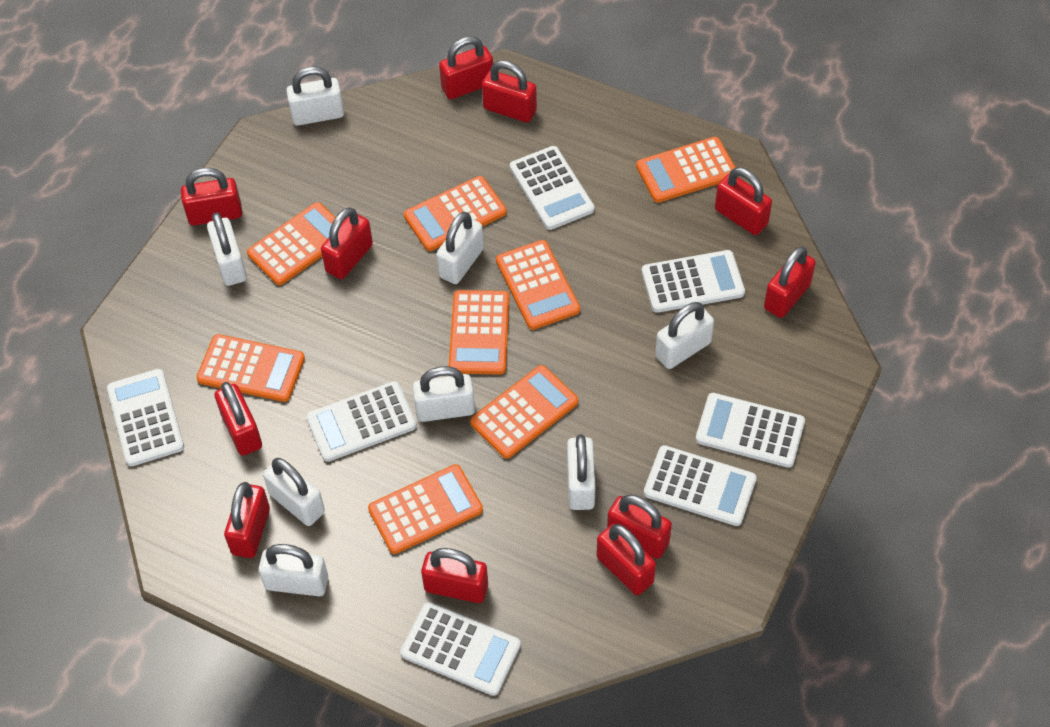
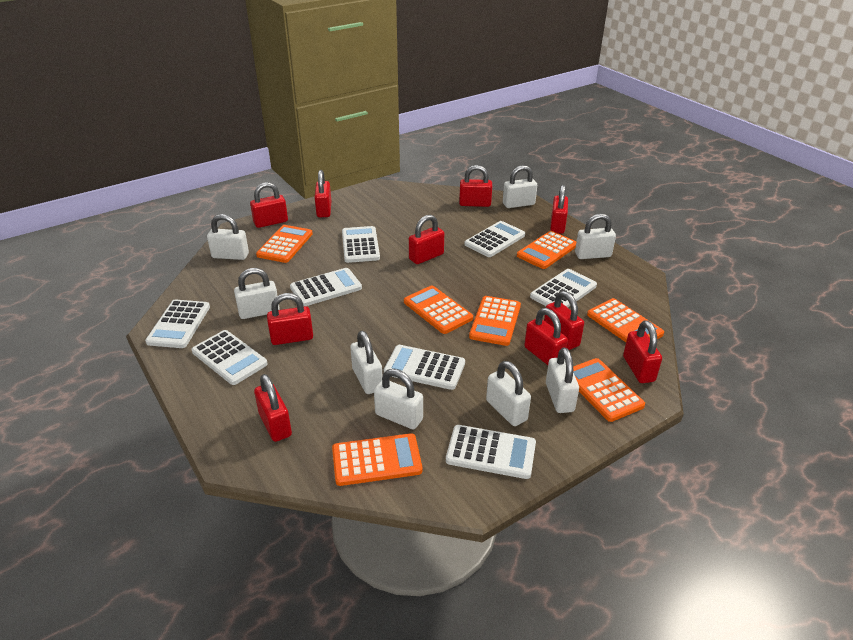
orange calculator: 8 -> 7
red padlock: 11 -> 10
white calculator: 7 -> 8

